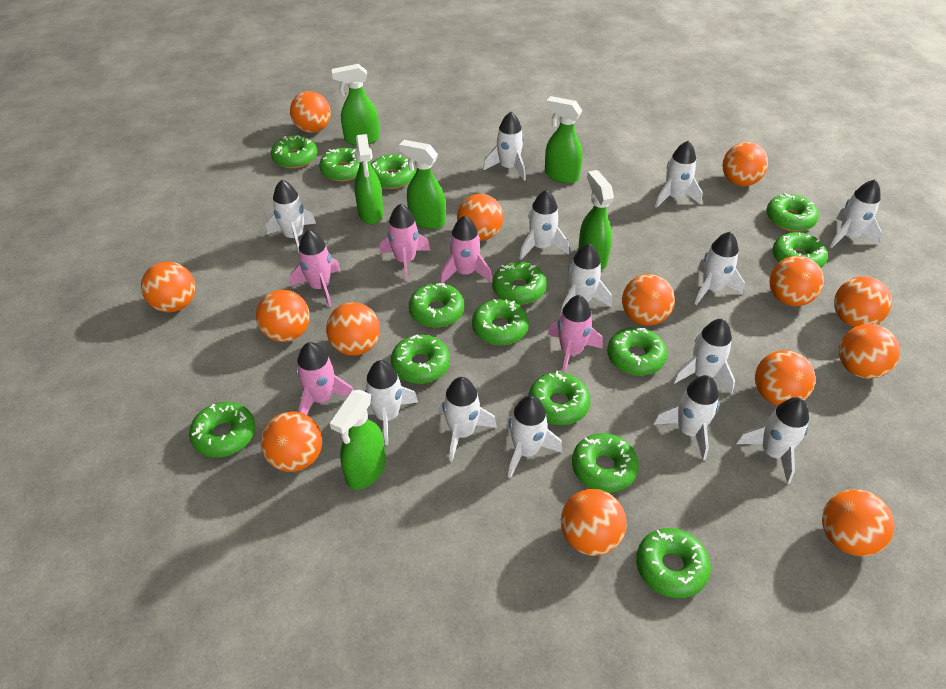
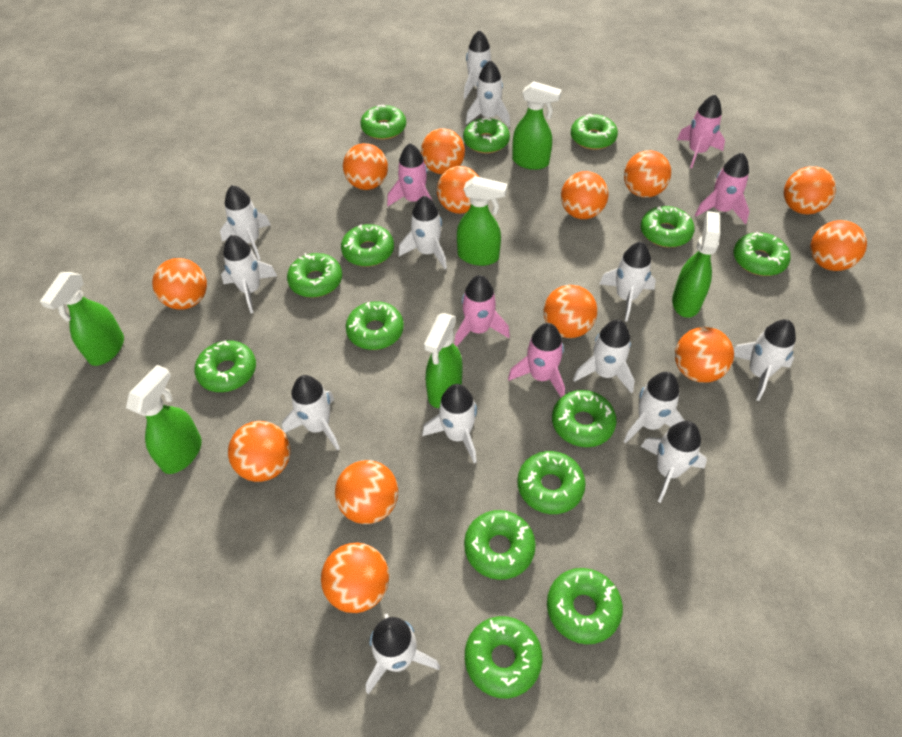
orange ball: 14 -> 13

